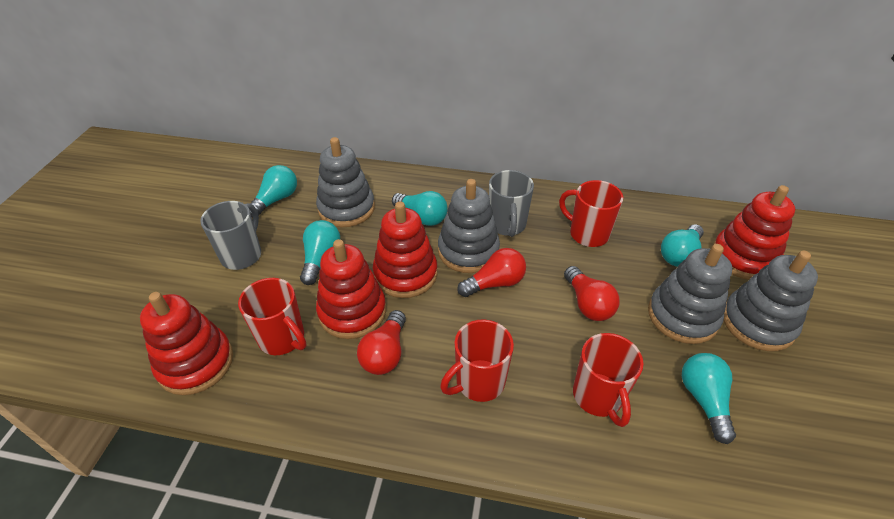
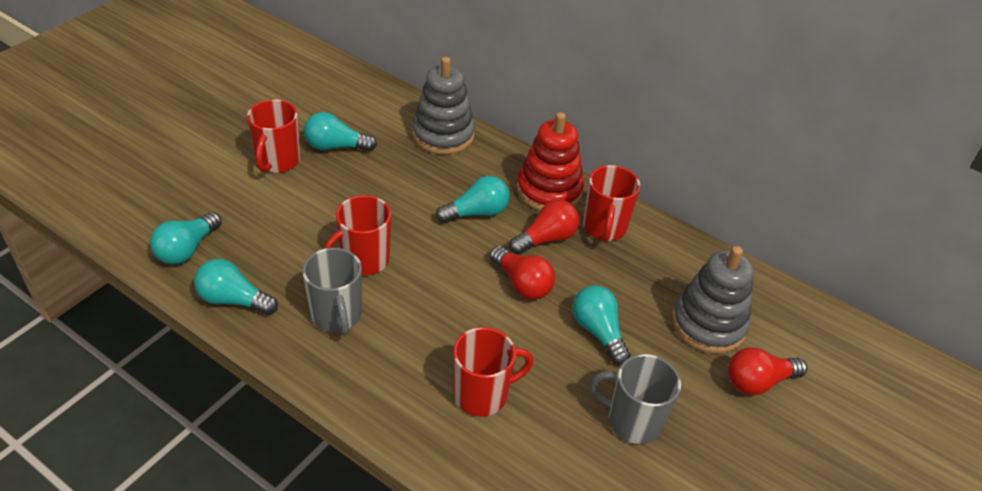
grey stacking toy: 4 -> 2
red stacking toy: 4 -> 1

